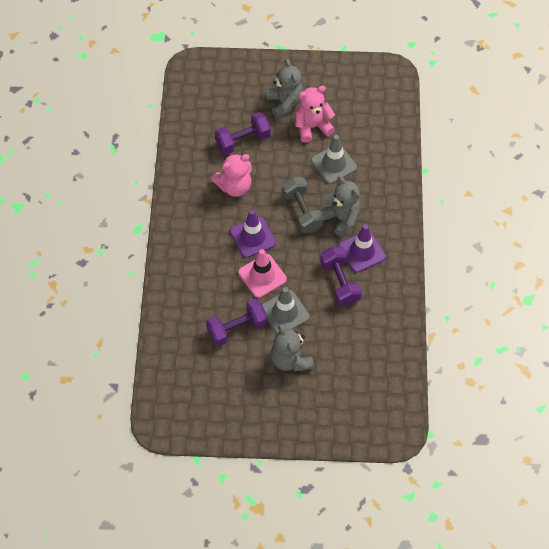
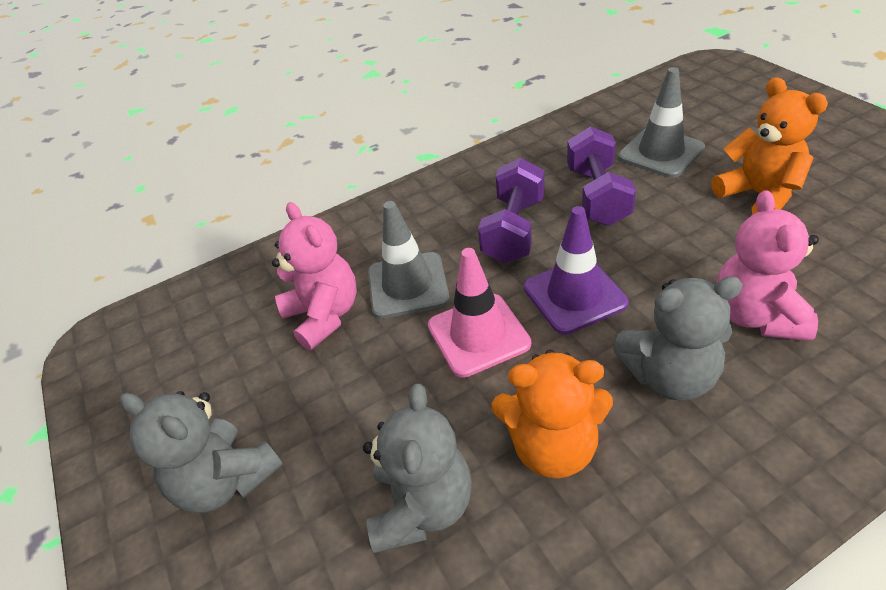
grey dumbbell: 1 -> 0
orange teddy bear: 0 -> 2
purple dumbbell: 3 -> 2
purple traffic cone: 2 -> 1

